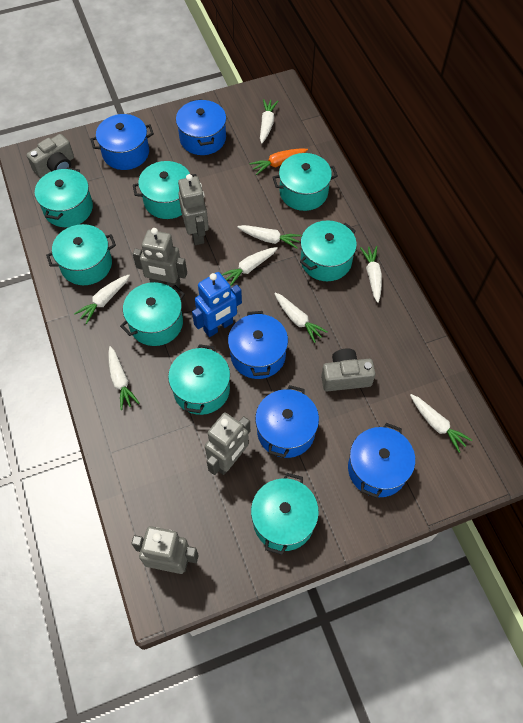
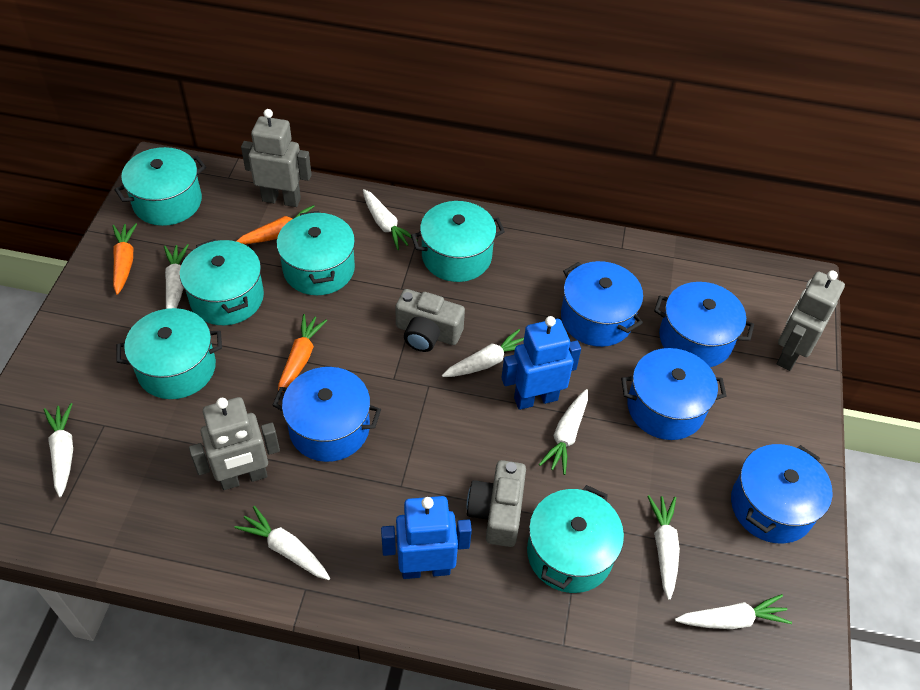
blue robot: 1 -> 2
grey robot: 4 -> 3
orange carrot: 1 -> 3
turquoise pot: 8 -> 6

